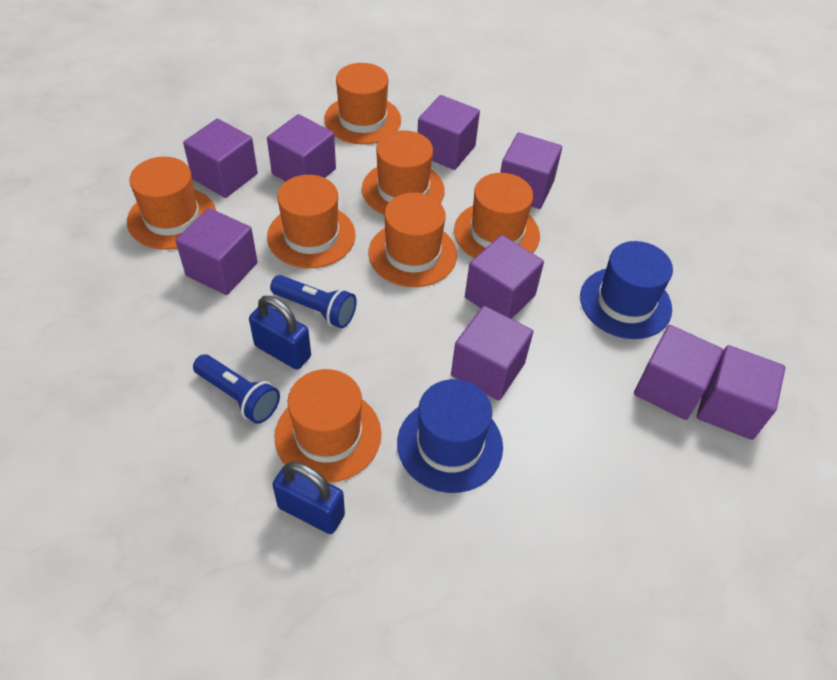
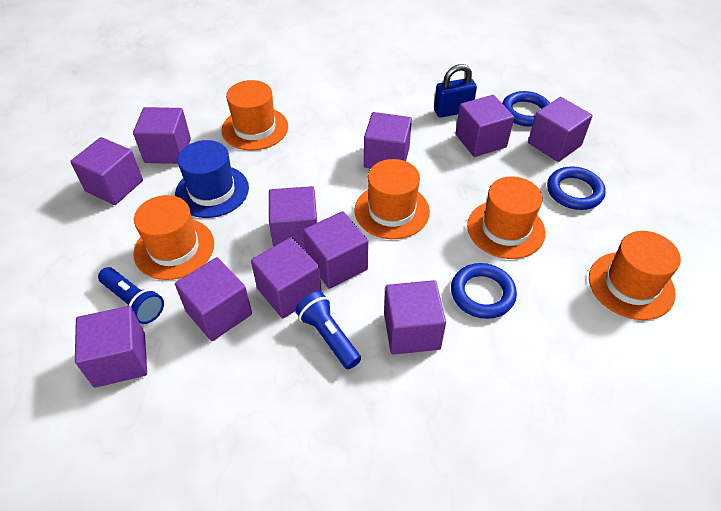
blue hat: 2 -> 1
blue padlock: 2 -> 1
blue ring: 0 -> 3
orange hat: 7 -> 5
purple cube: 9 -> 11

